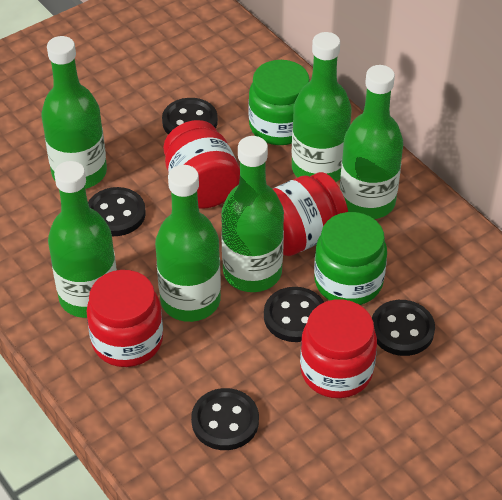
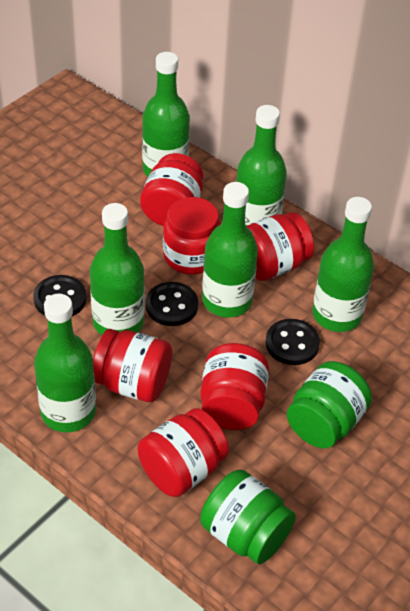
black button: 5 -> 3
red jar: 4 -> 6

